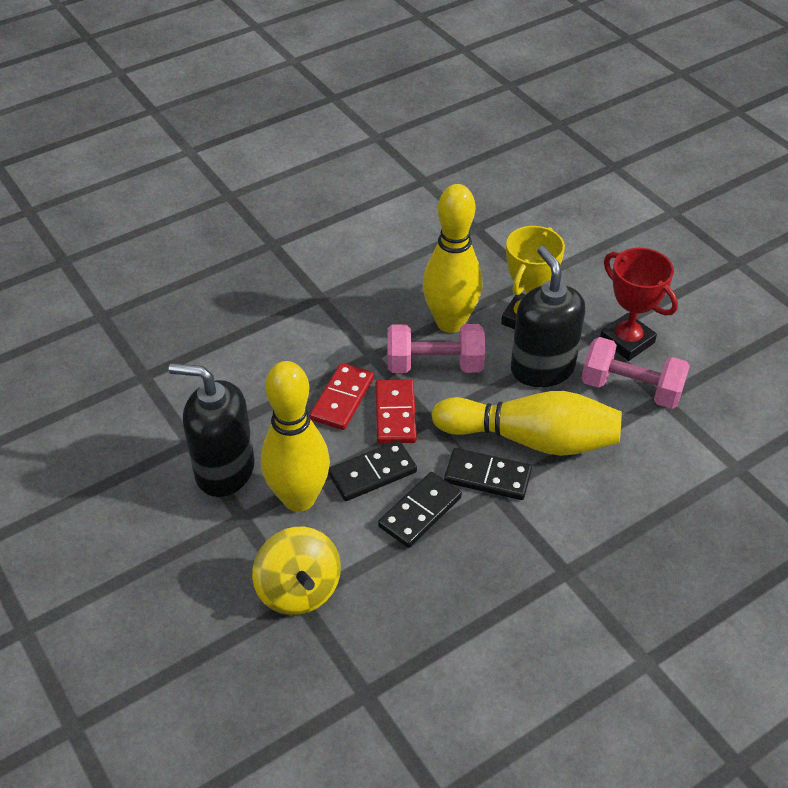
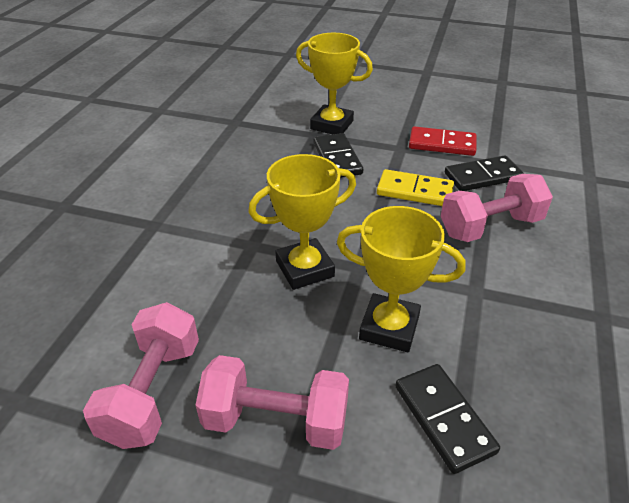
black soap dispenser: 2 -> 0
pink dumbbell: 2 -> 3
red domino: 2 -> 1
red trophy: 1 -> 0
yellow bowling pin: 3 -> 0
yellow domino: 0 -> 1
yellow spinning top: 1 -> 0
yellow trophy: 1 -> 3

